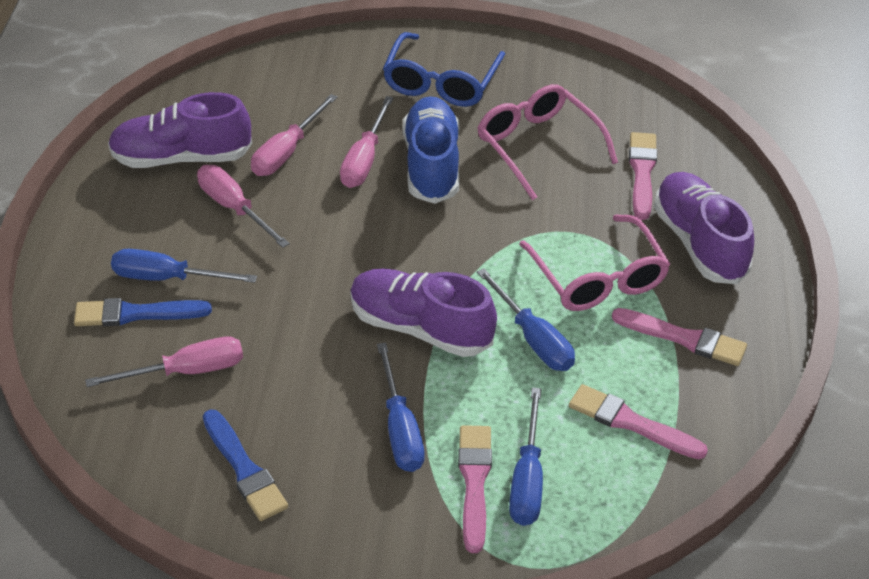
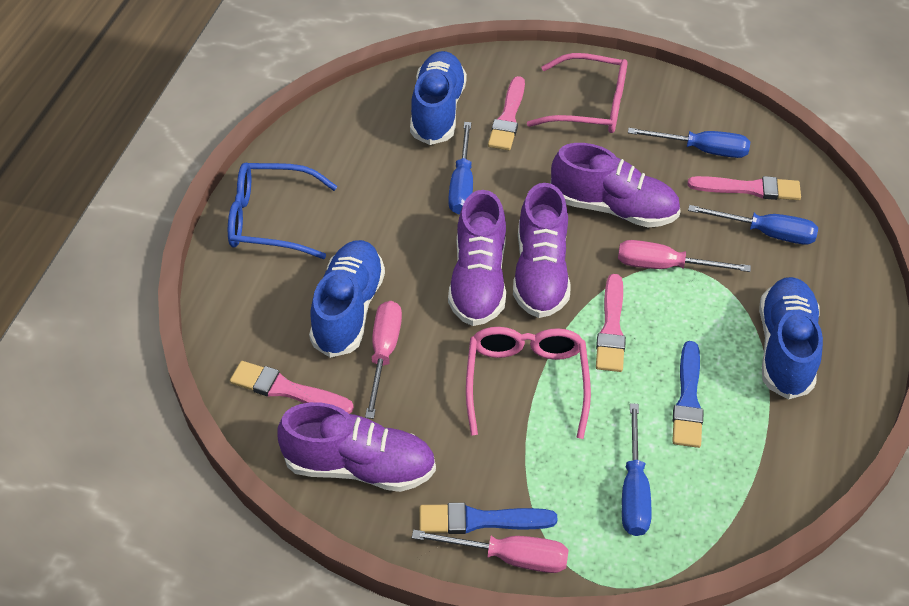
blue shoe: 1 -> 3
pink screwdriver: 4 -> 3
purple shoe: 3 -> 4

